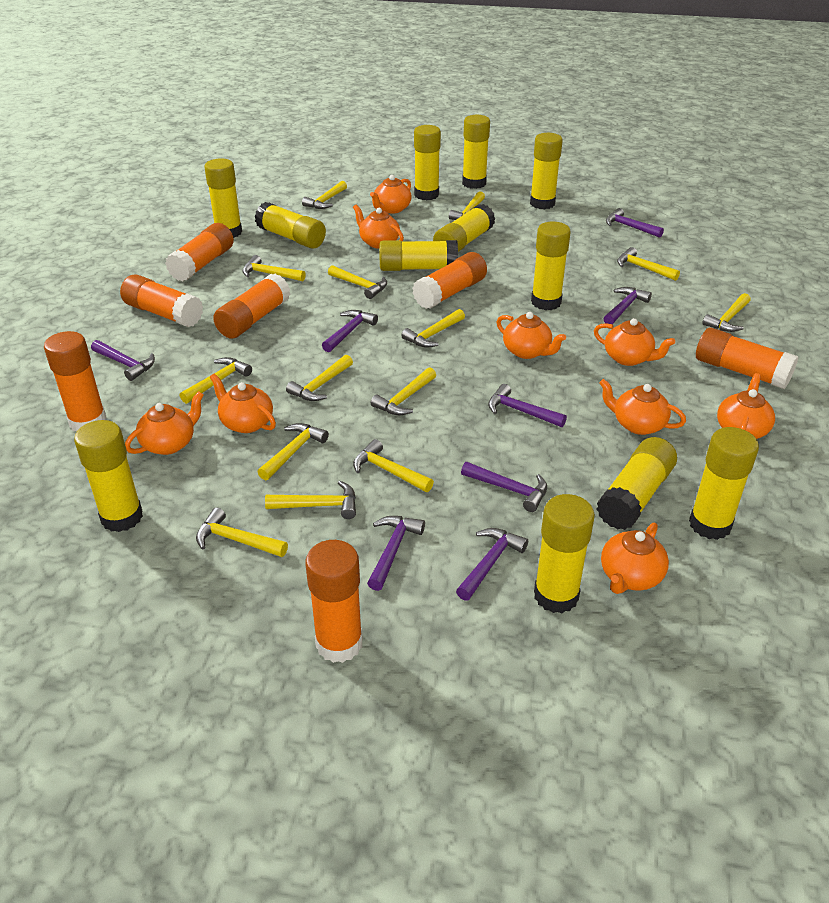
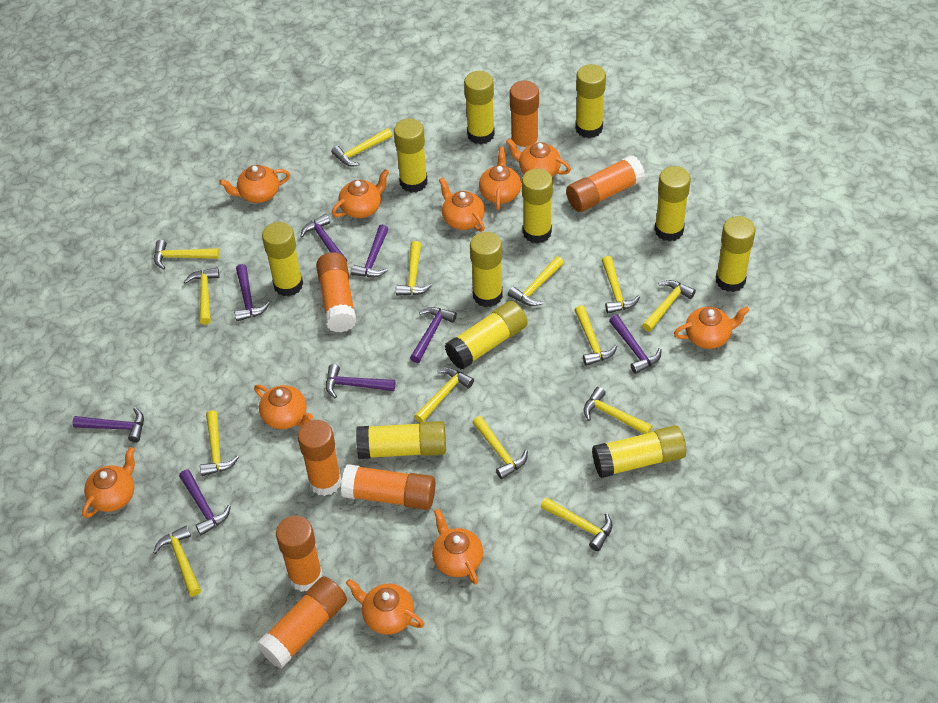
orange teapot: 9 -> 10
yellow glue stick: 12 -> 11

